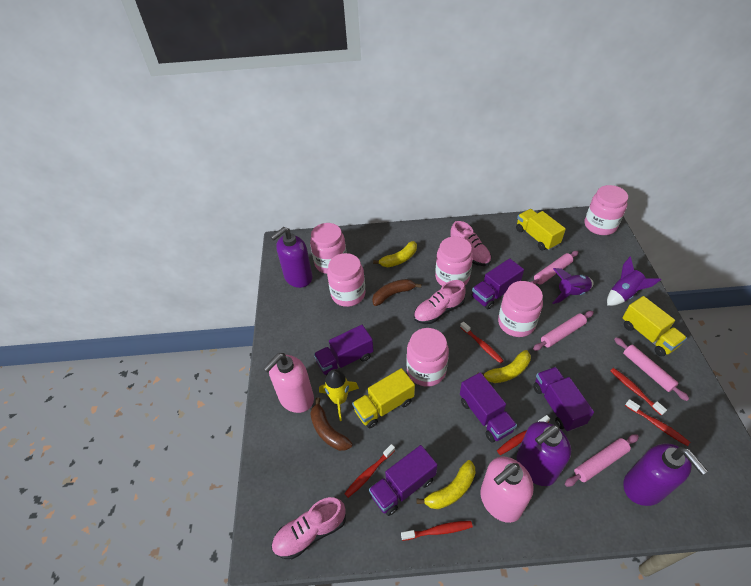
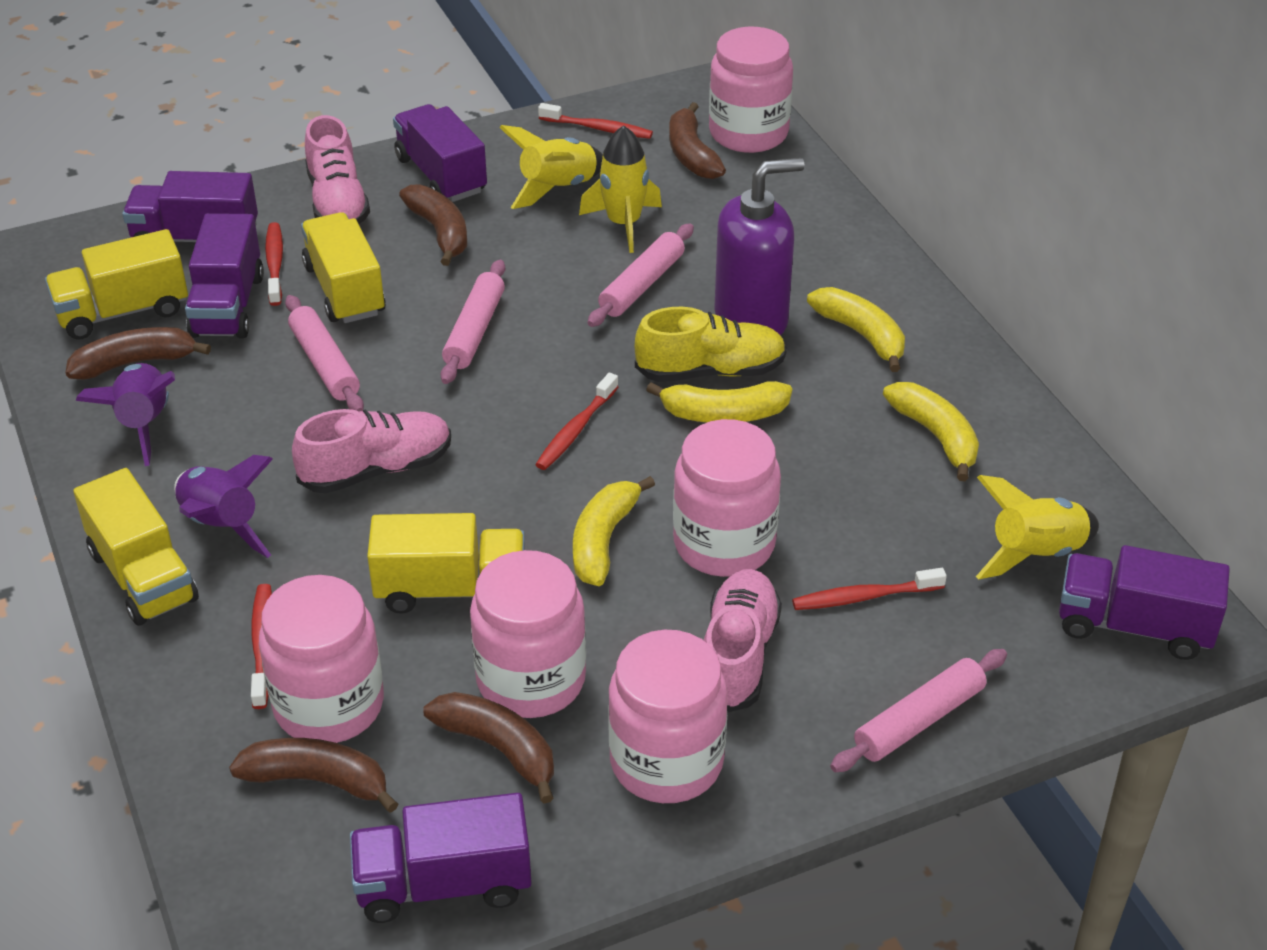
brown banana: 2 -> 5
pink jar: 6 -> 5
pink soap dispenser: 2 -> 0
purple soap dispenser: 3 -> 1
red toothbrush: 6 -> 5
yellow banana: 3 -> 4
yellow rocket: 1 -> 3
yellow shoe: 0 -> 1
yellow truck: 3 -> 4

